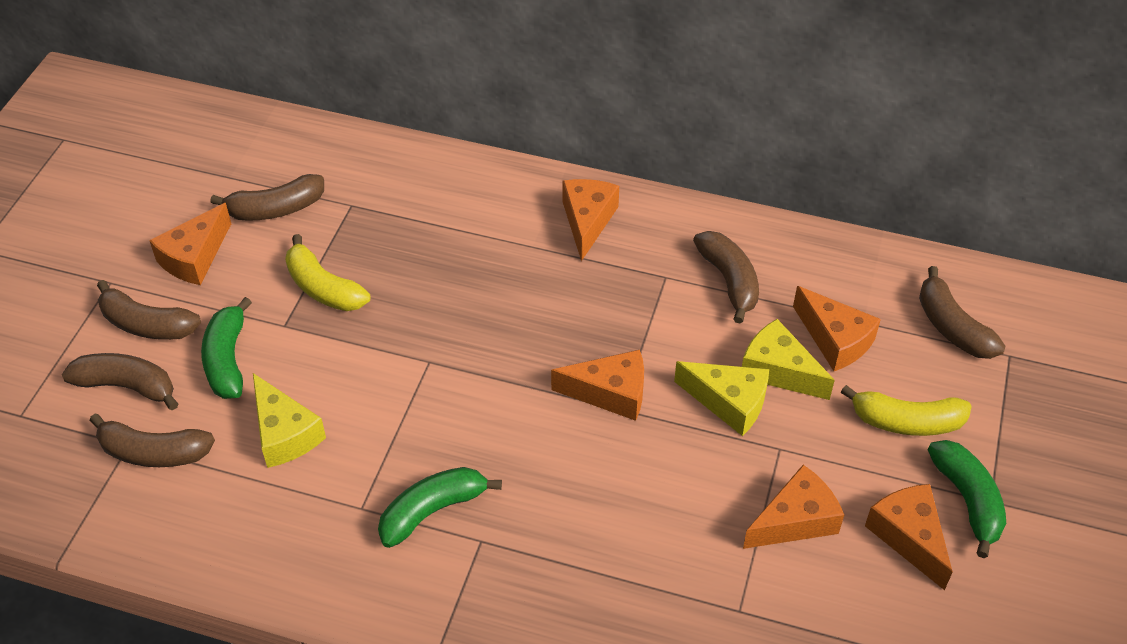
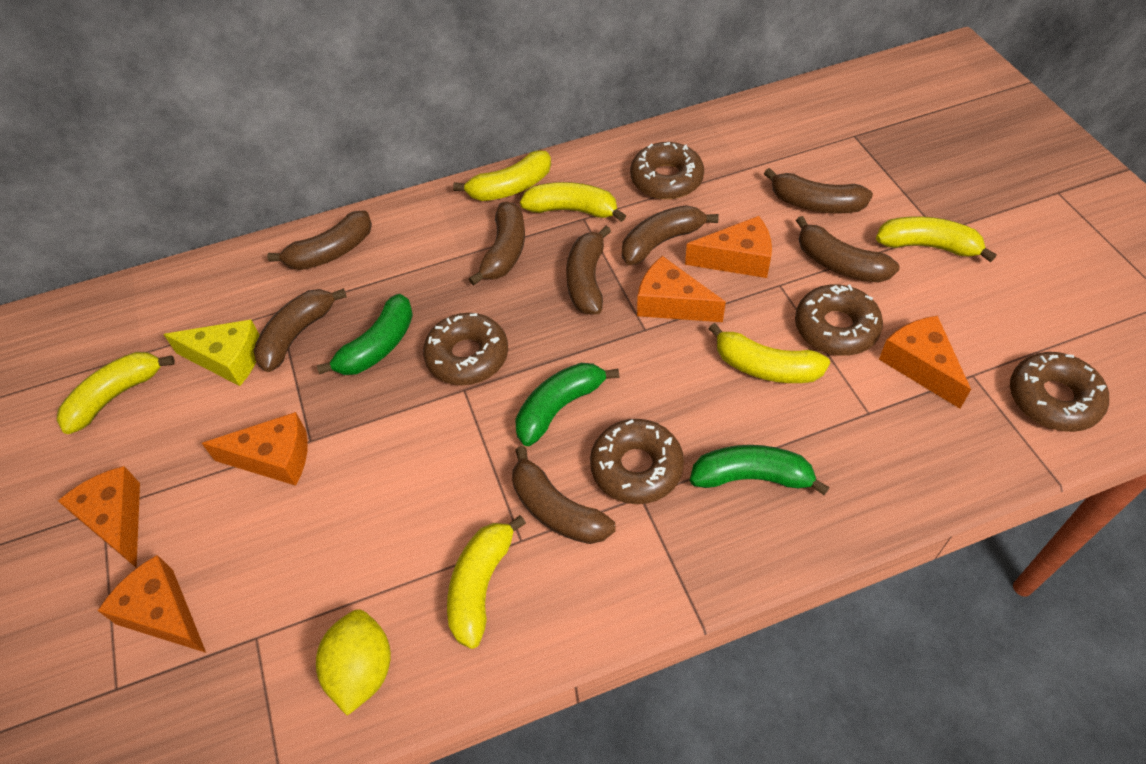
brown banana: 6 -> 8
brown donut: 0 -> 5
yellow banana: 2 -> 6
yellow cheese: 3 -> 1
yellow lemon: 0 -> 1

